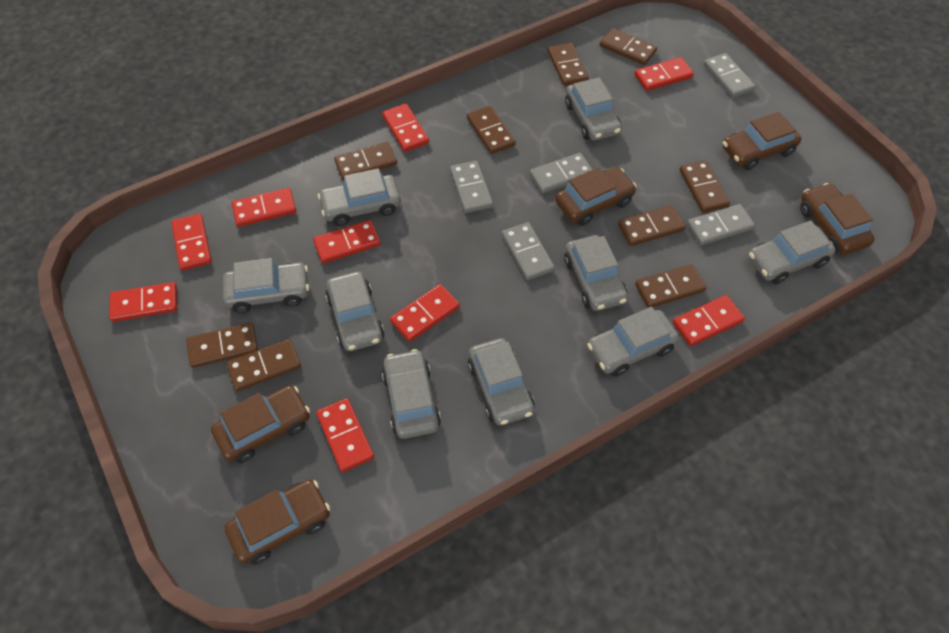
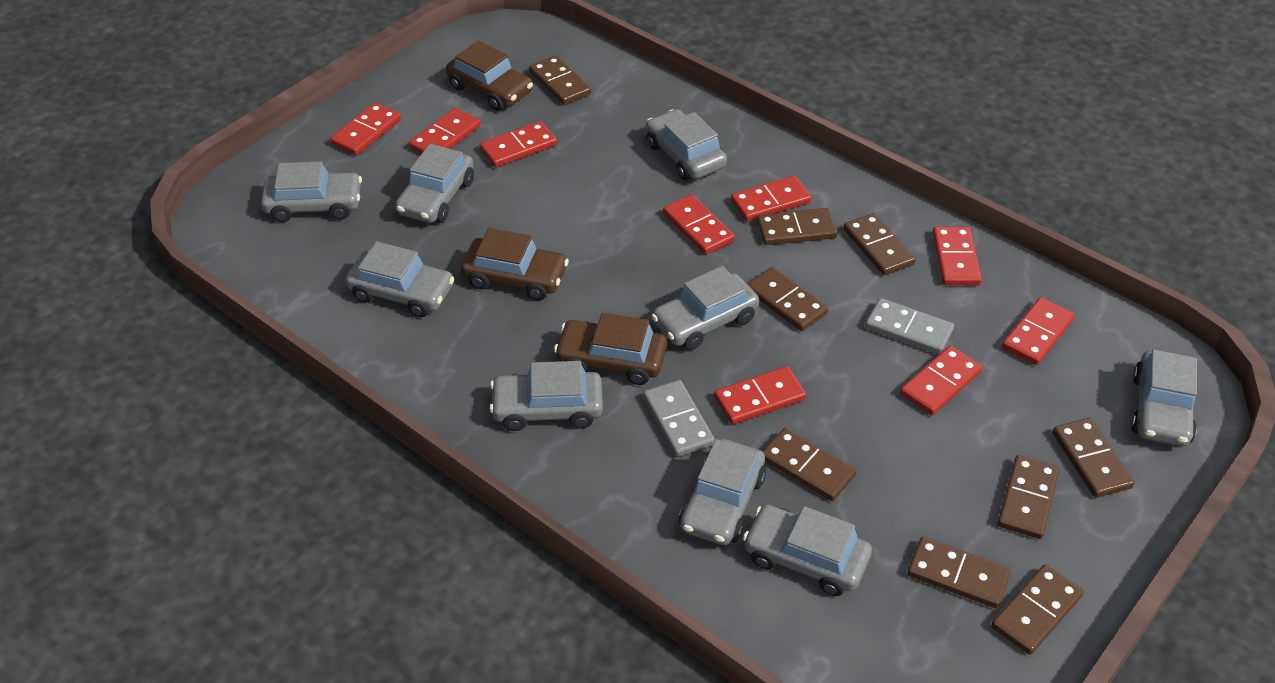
brown car: 5 -> 3
grey domino: 5 -> 2

